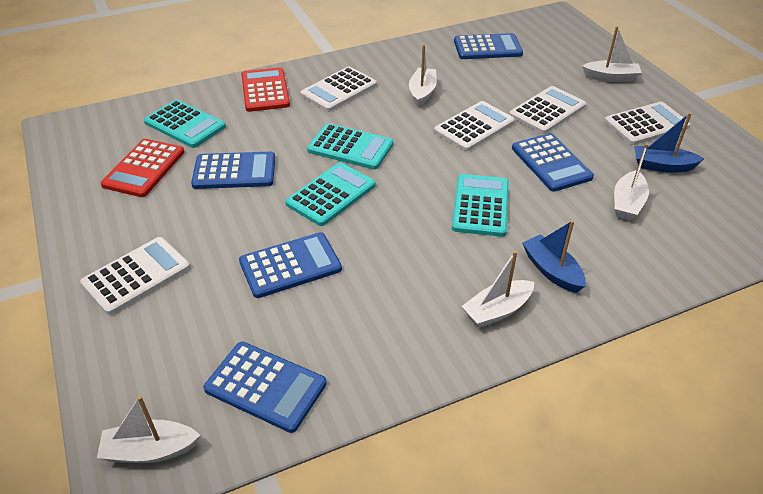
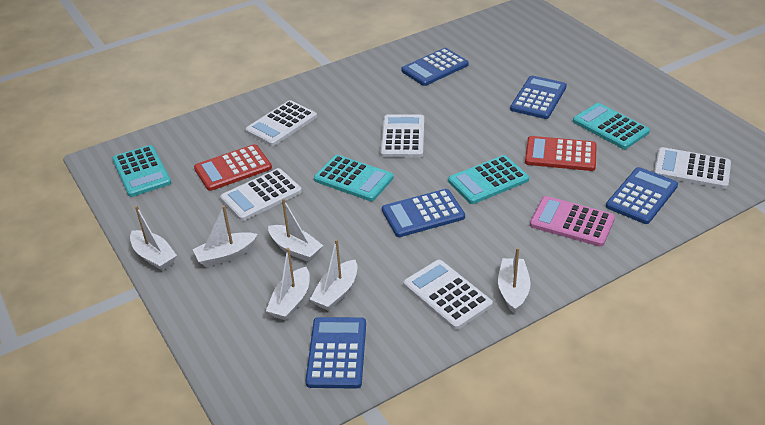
blue boat: 2 -> 0
pink calculator: 0 -> 1
white boat: 5 -> 6

